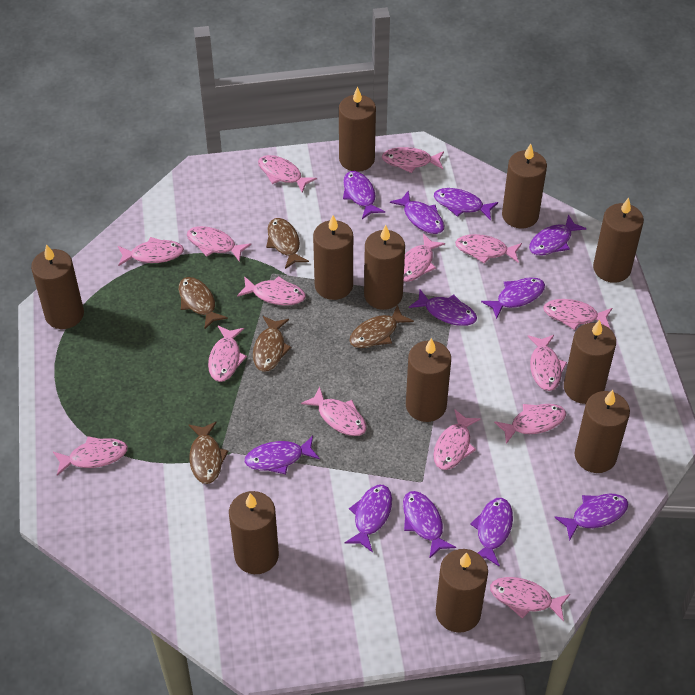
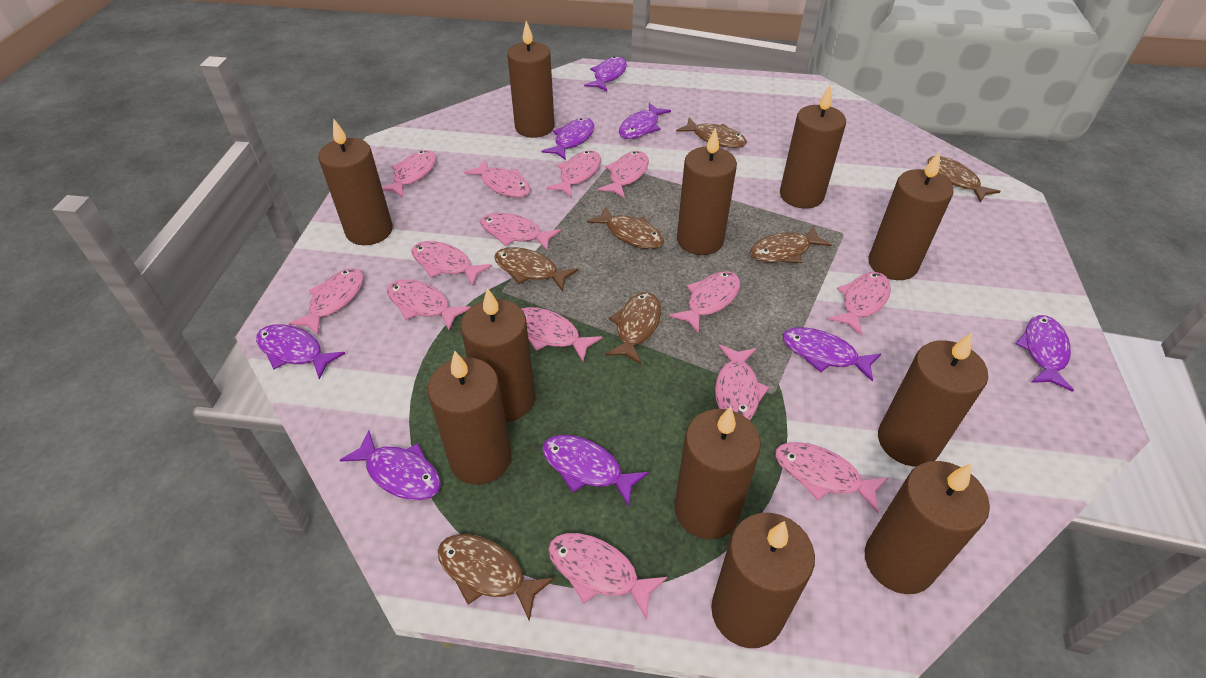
brown fish: 5 -> 7
pink fish: 15 -> 14
purple fish: 11 -> 8

